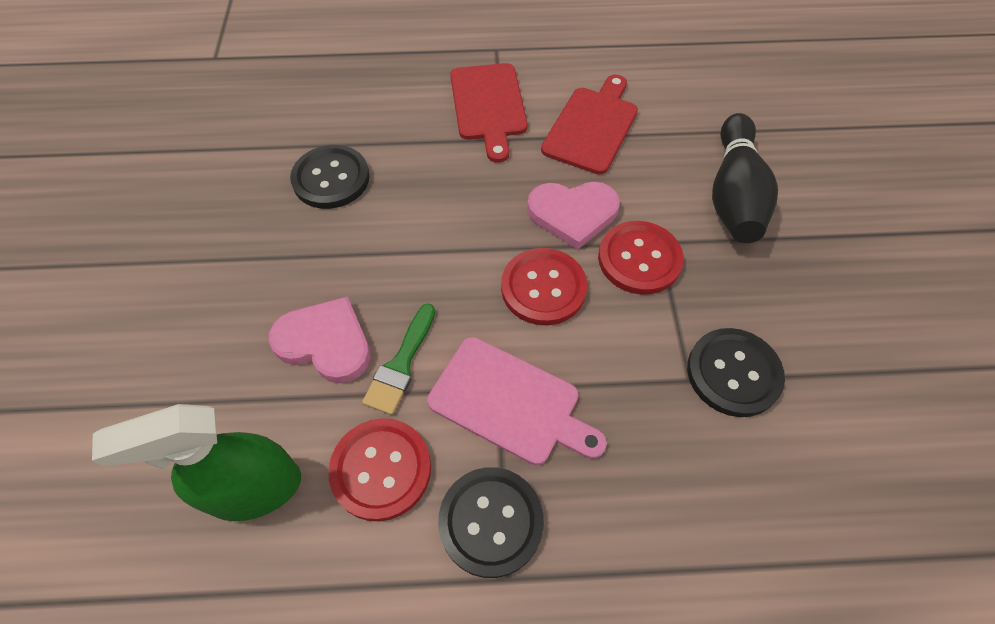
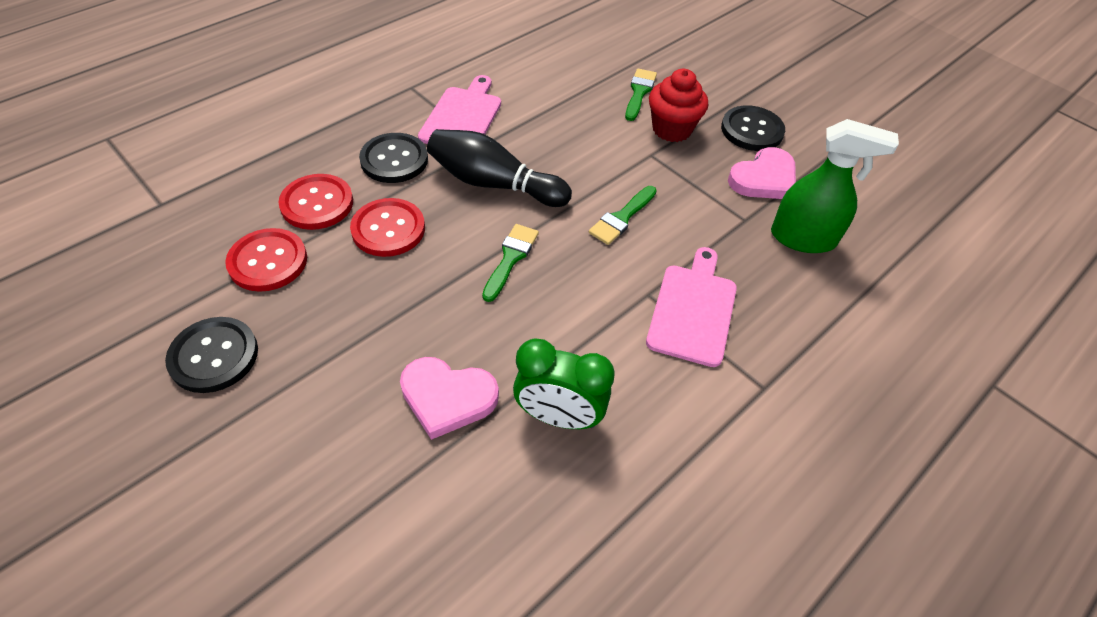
green brush: 1 -> 3
green clock: 0 -> 1
pink cutting board: 1 -> 2
red cupcake: 0 -> 1
red cutting board: 2 -> 0

